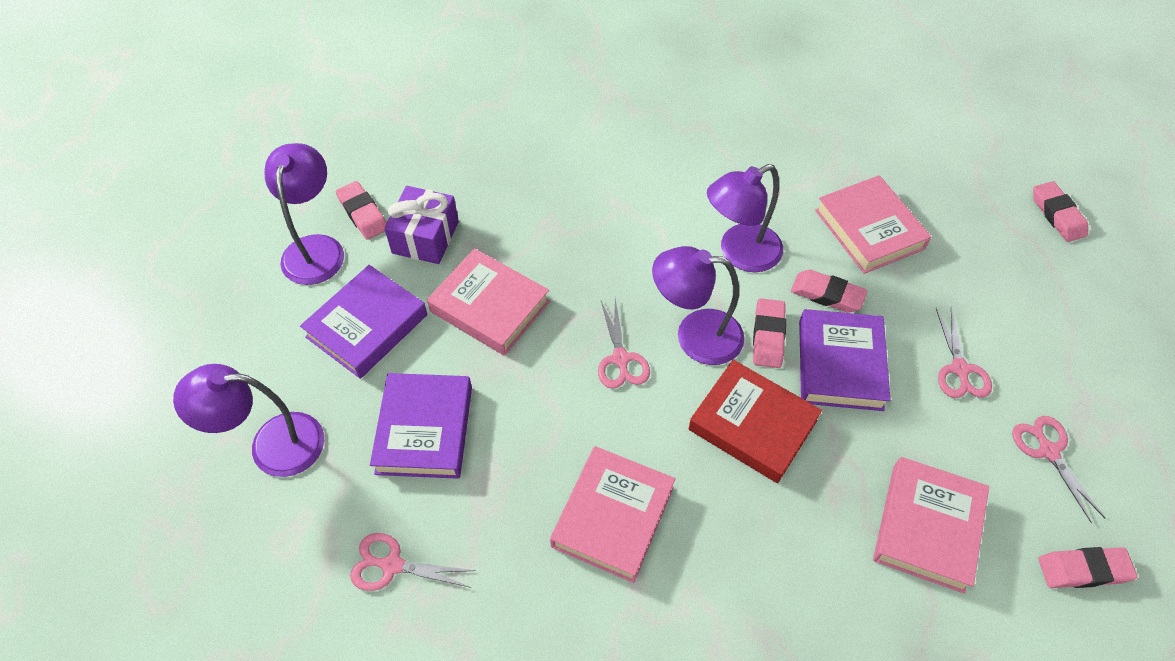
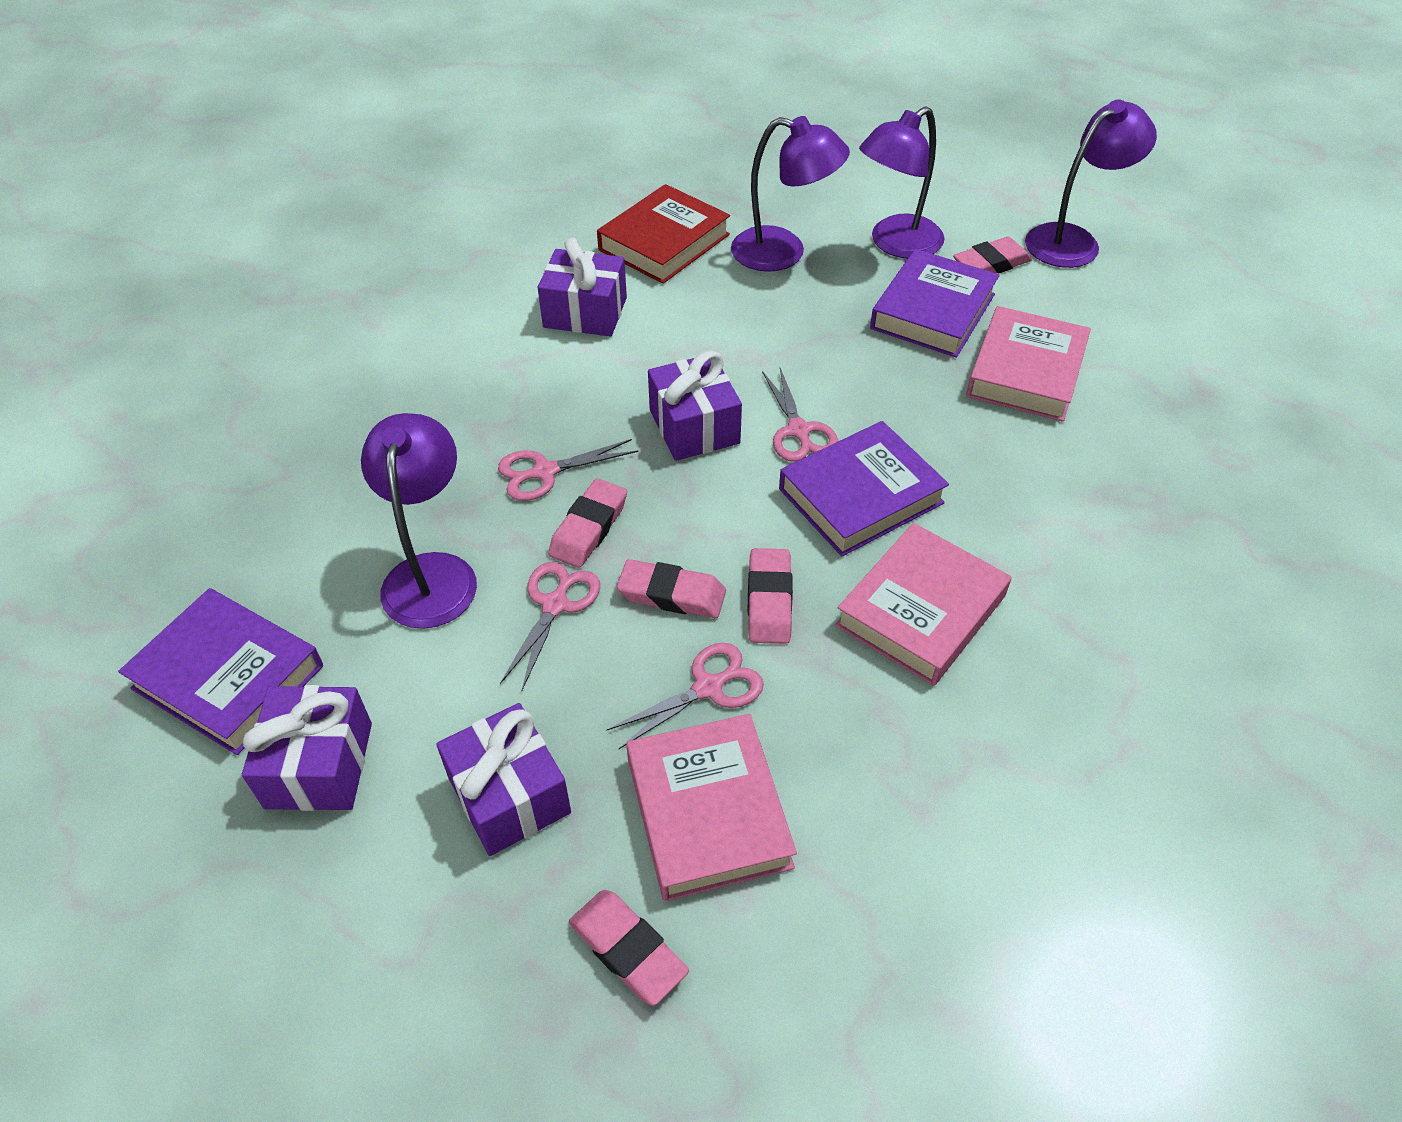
pink book: 4 -> 3
purple gift: 1 -> 4

